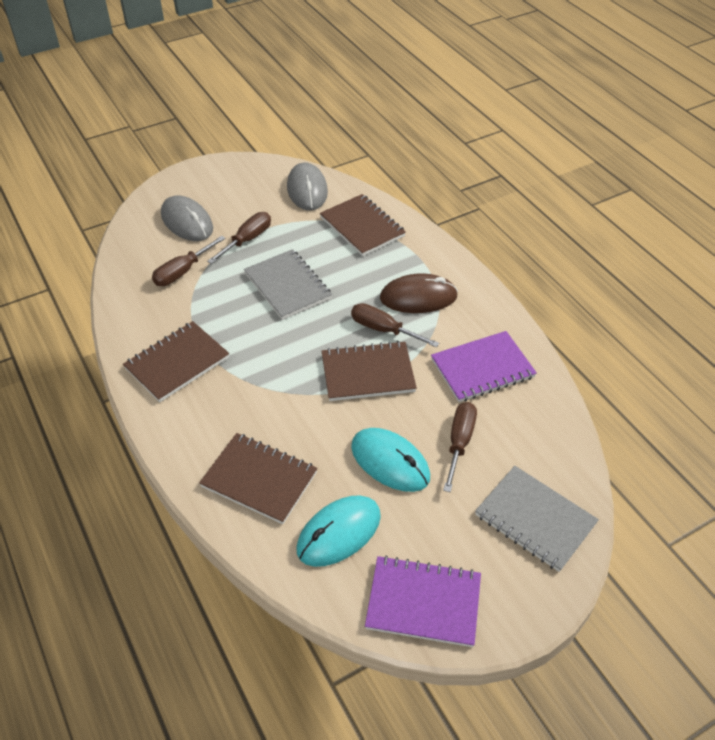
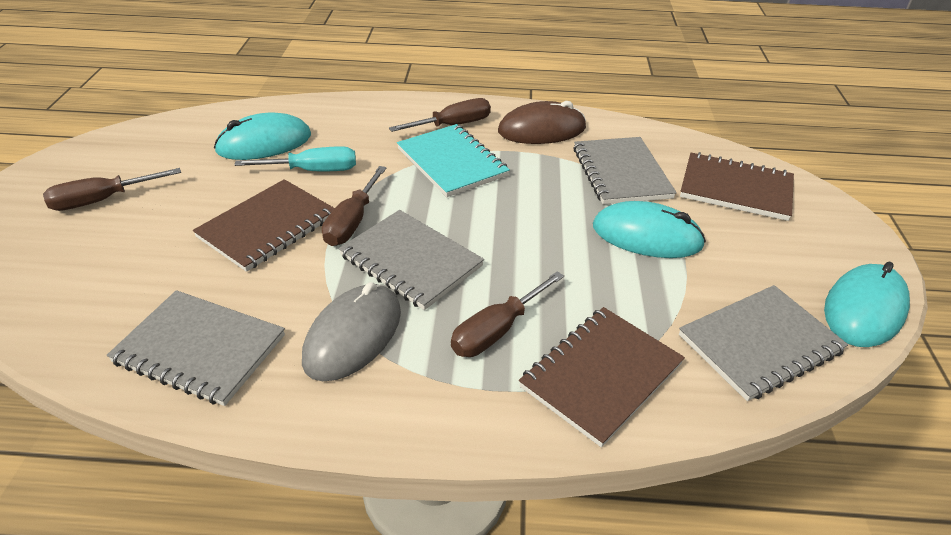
brown notebook: 4 -> 3
grey mouse: 2 -> 1
grey notebook: 2 -> 4
purple notebook: 2 -> 0
turquoise mouse: 2 -> 3
turquoise notebook: 0 -> 1
turquoise screwdriver: 0 -> 1

